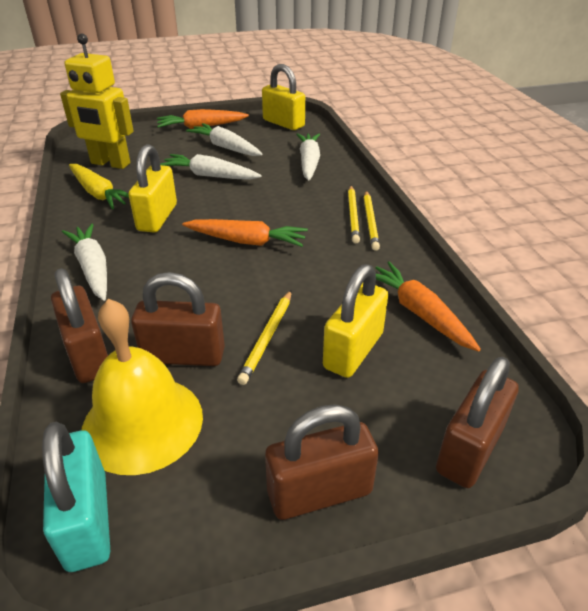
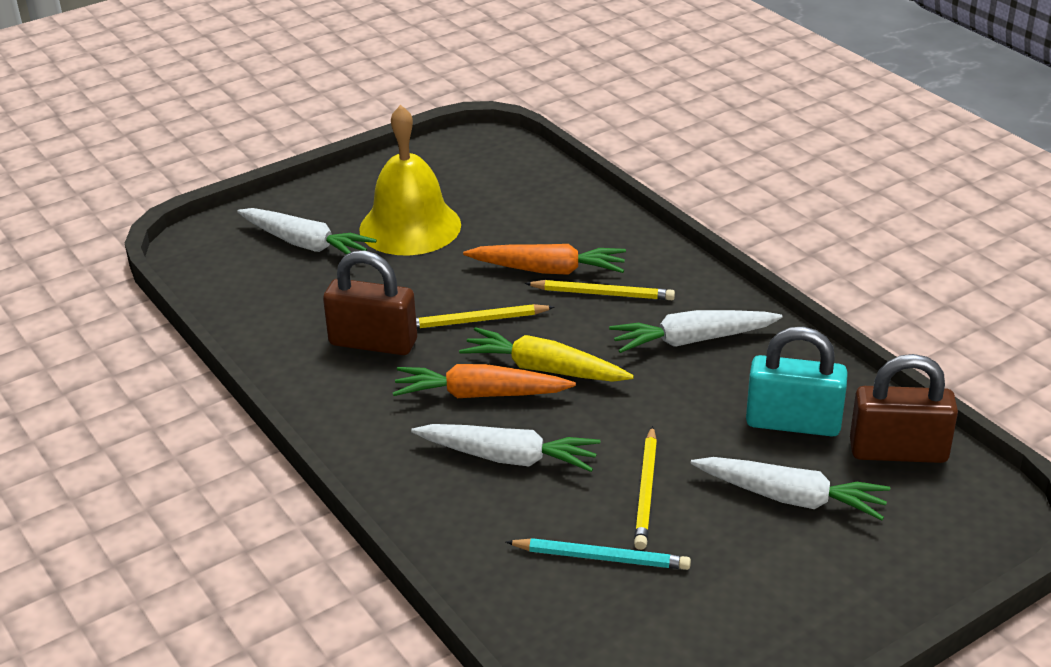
brown padlock: 4 -> 2
orange carrot: 3 -> 2
turquoise pencil: 0 -> 1
yellow padlock: 3 -> 0
yellow robot: 1 -> 0

